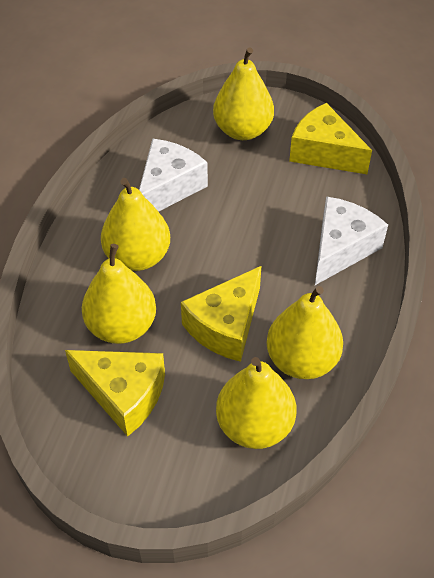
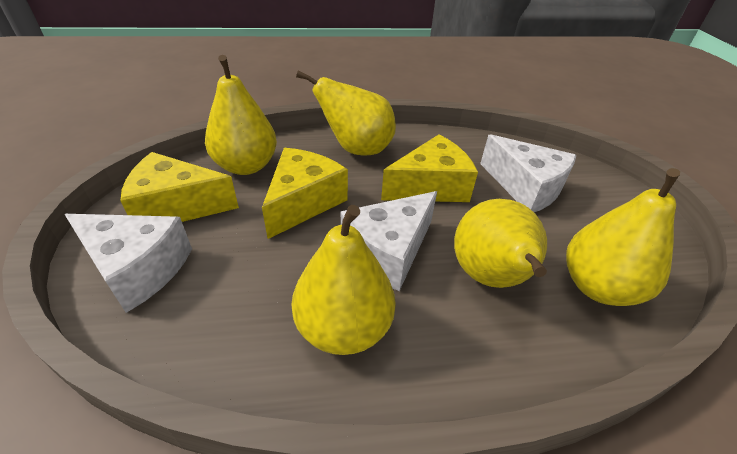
white cheese: 2 -> 3

